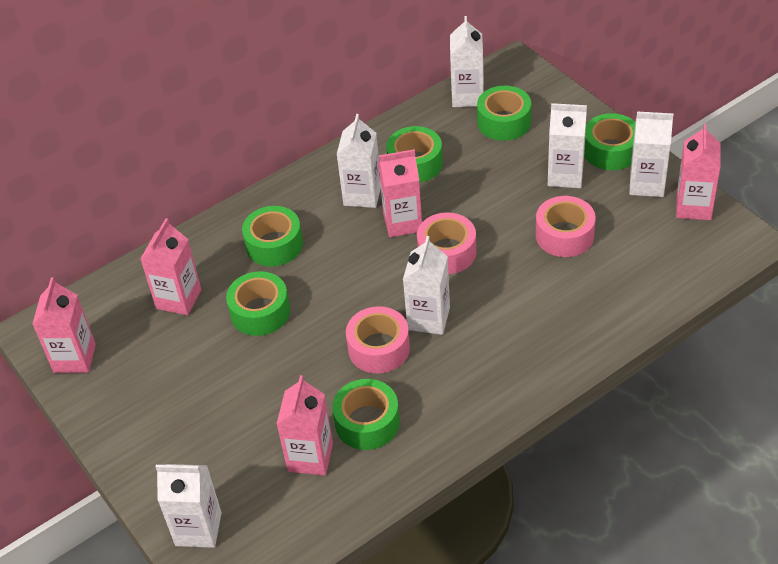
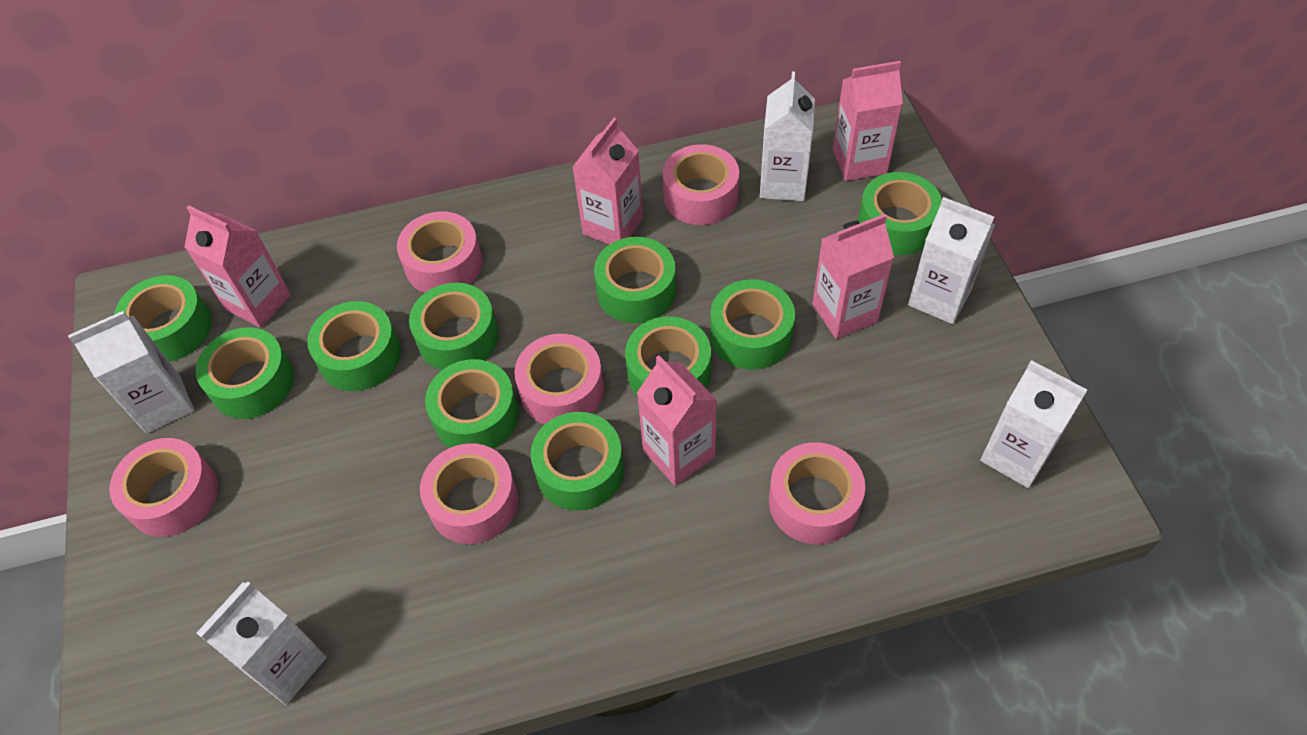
green tape: 6 -> 10
pink tape: 3 -> 6
white carton: 6 -> 5

